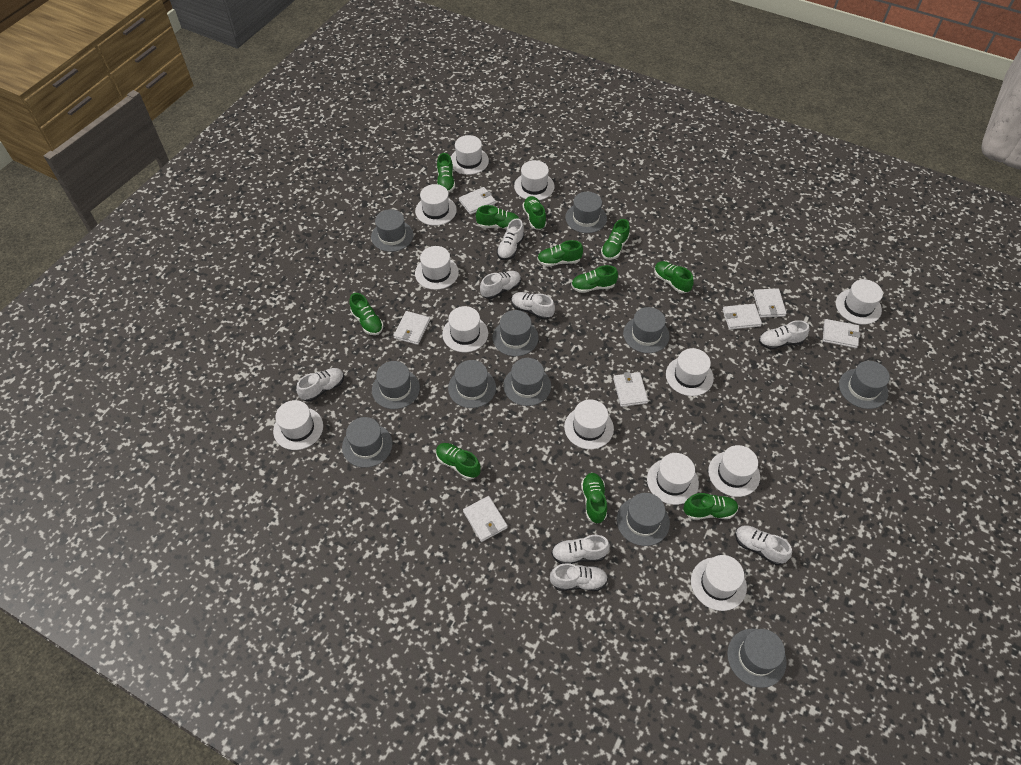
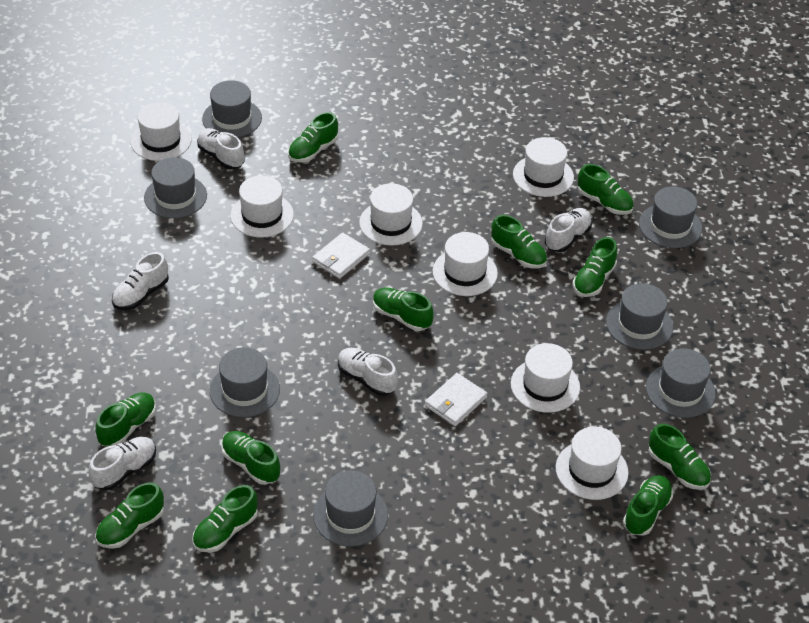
grey hat: 11 -> 7
white hat: 12 -> 7
white shoe: 8 -> 5
white wallet: 7 -> 2

